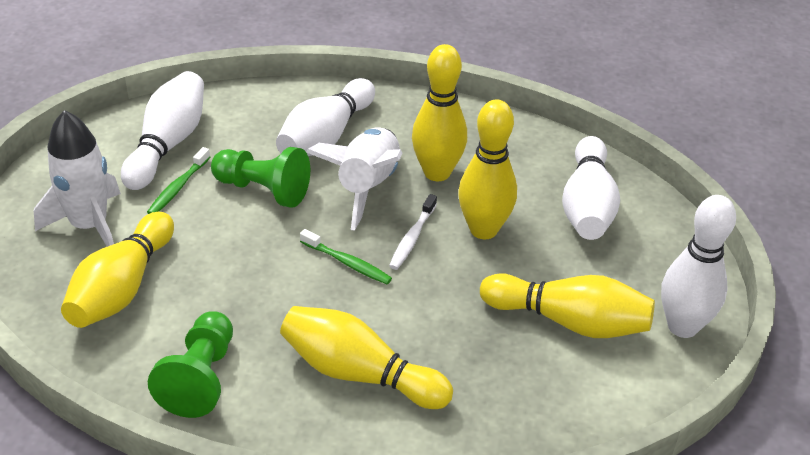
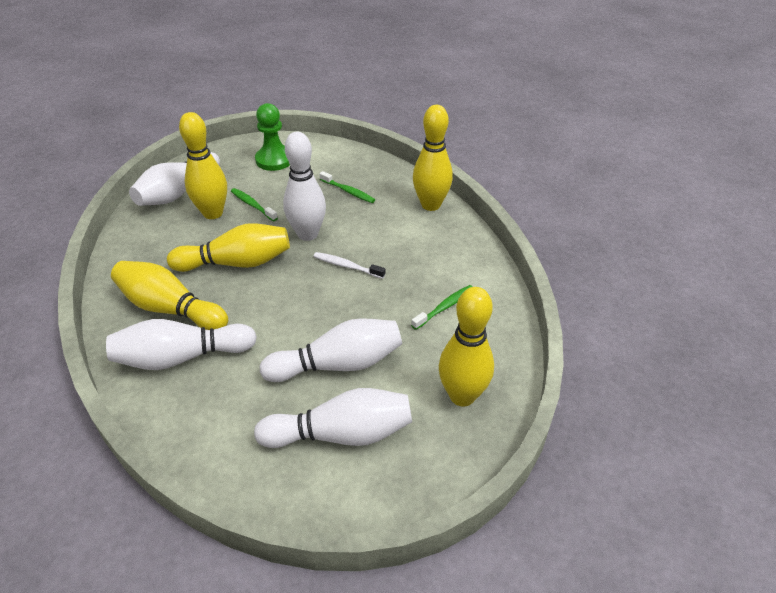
green pawn: 2 -> 1
green toothbrush: 2 -> 3
white bowling pin: 4 -> 5
white rocket: 2 -> 0

